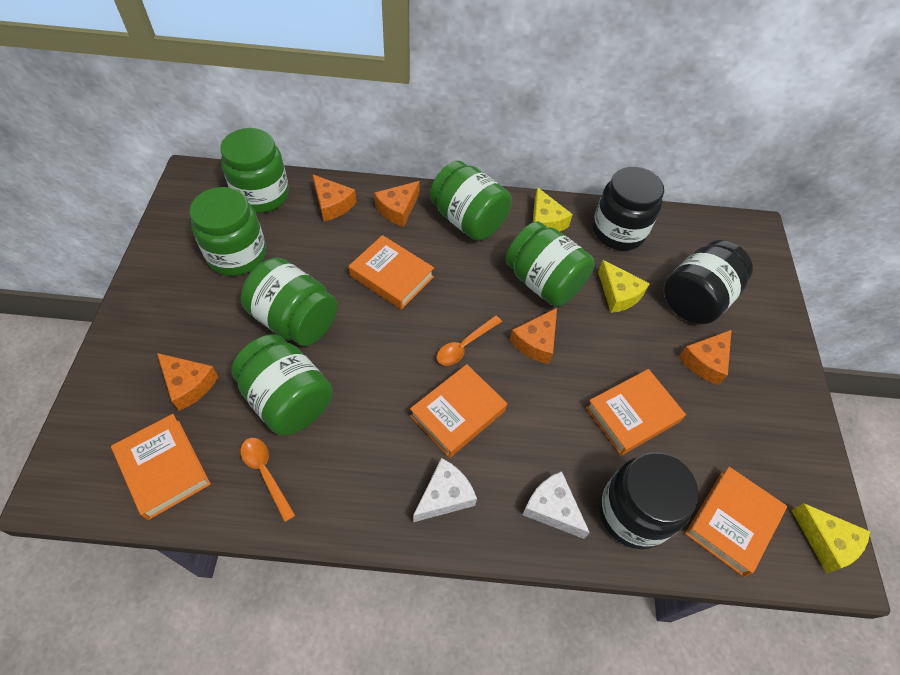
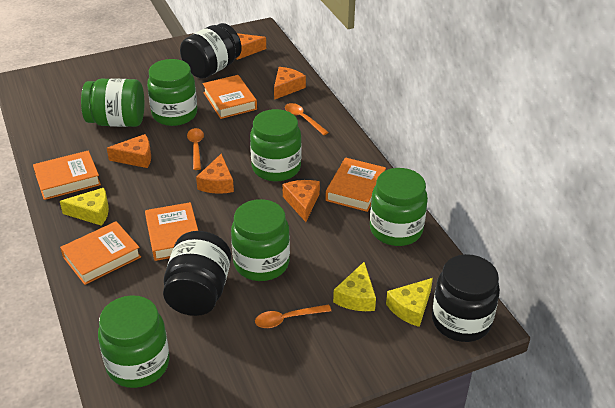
orange spoon: 2 -> 3
white cheese: 2 -> 0

